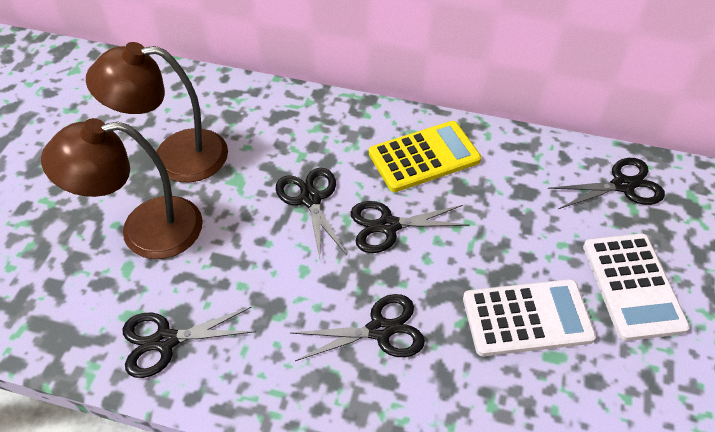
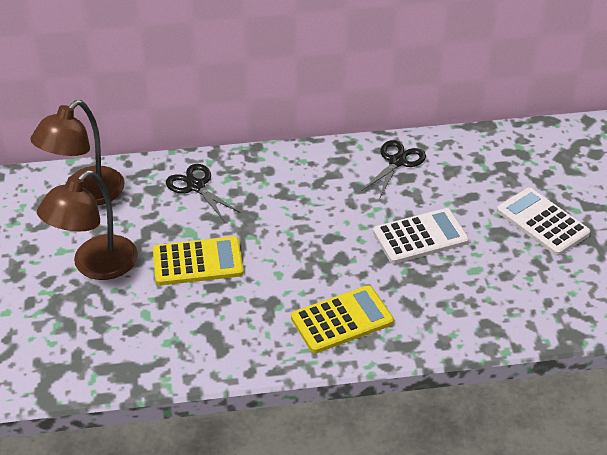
black scissors: 5 -> 2
yellow calculator: 1 -> 2

